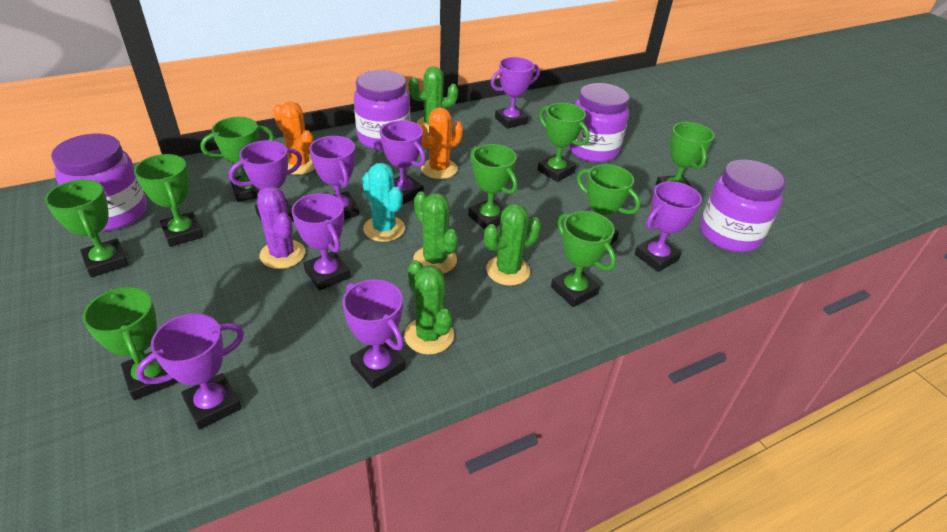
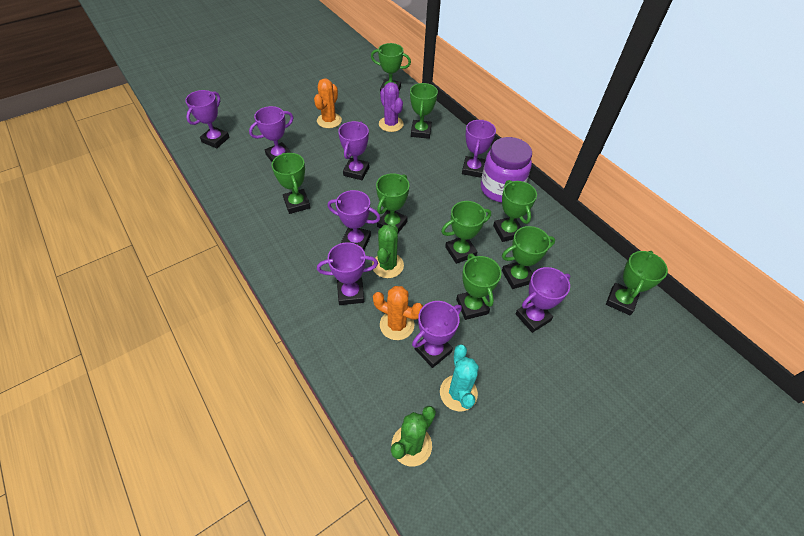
green cactus: 4 -> 2
purple jar: 4 -> 1

